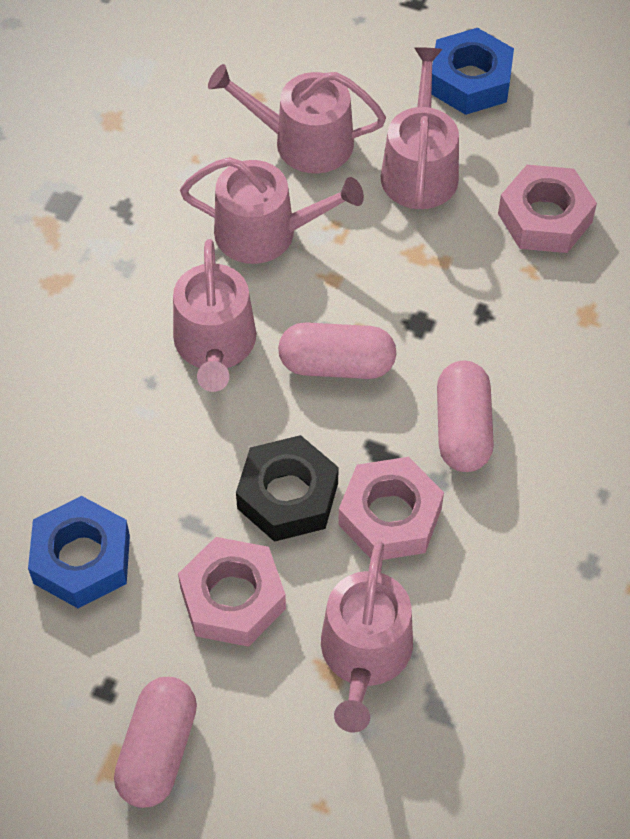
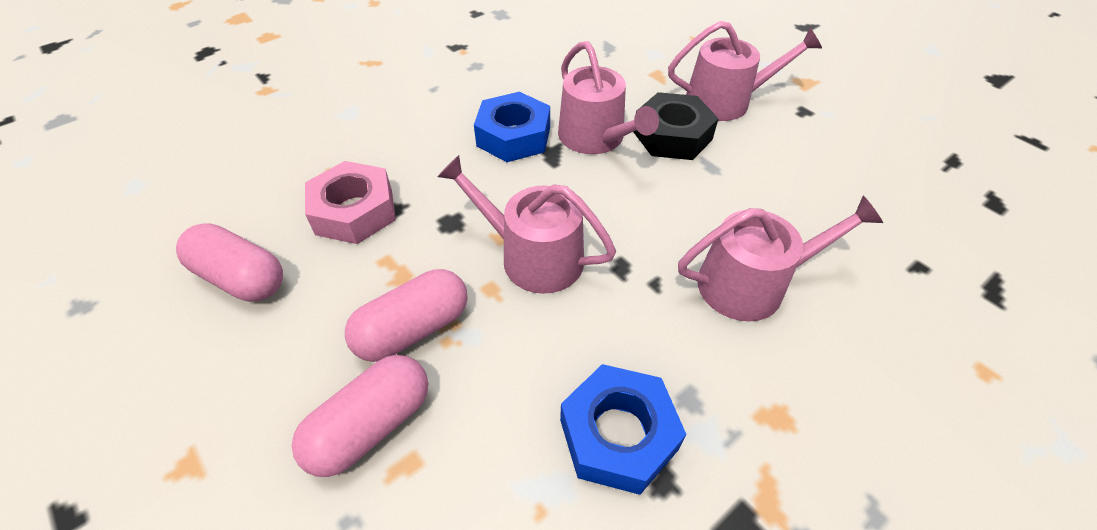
pink nut: 3 -> 1
pink watering can: 5 -> 4

